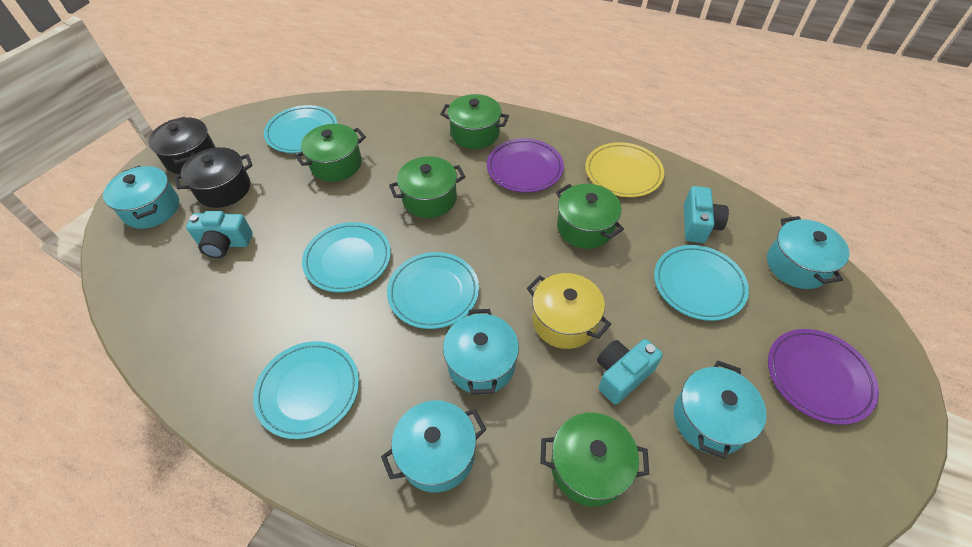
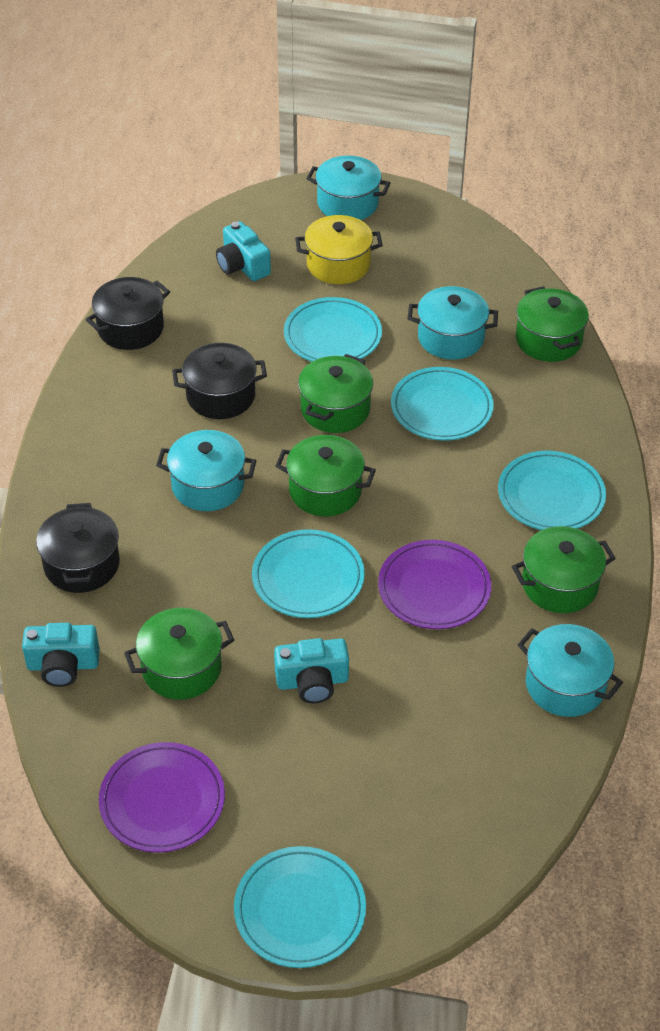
black pot: 2 -> 3
turquoise pot: 5 -> 4
yellow plate: 1 -> 0

